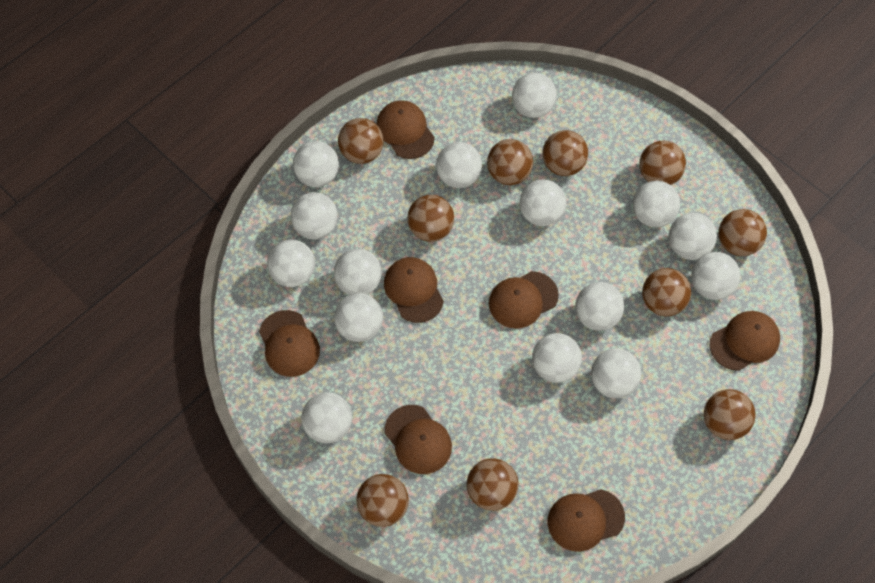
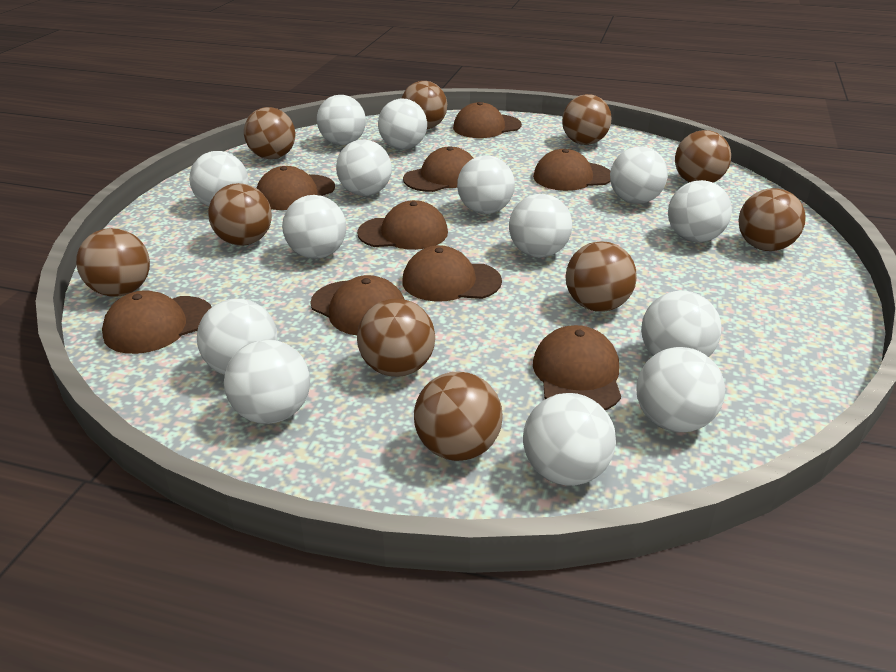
brown cap: 7 -> 9
white ball: 15 -> 14

